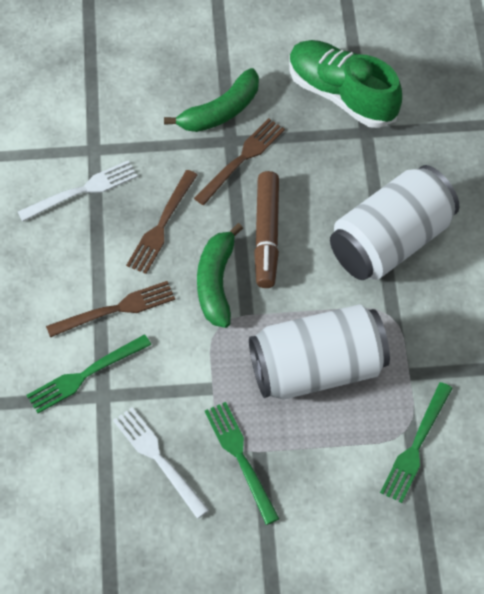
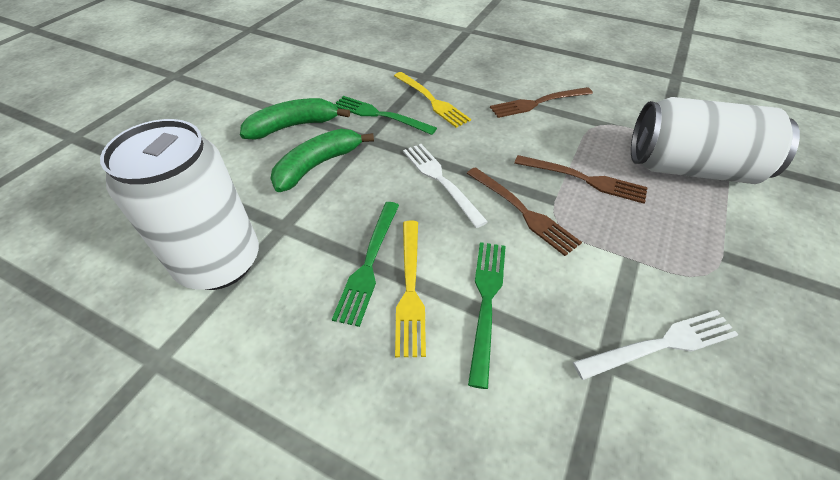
brown marker: 1 -> 0
green shoe: 1 -> 0
yellow fork: 0 -> 2

